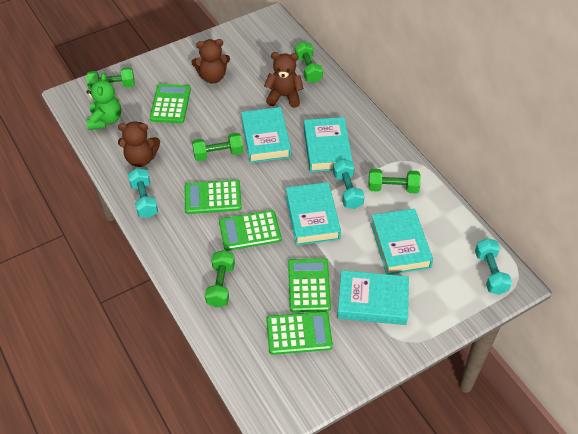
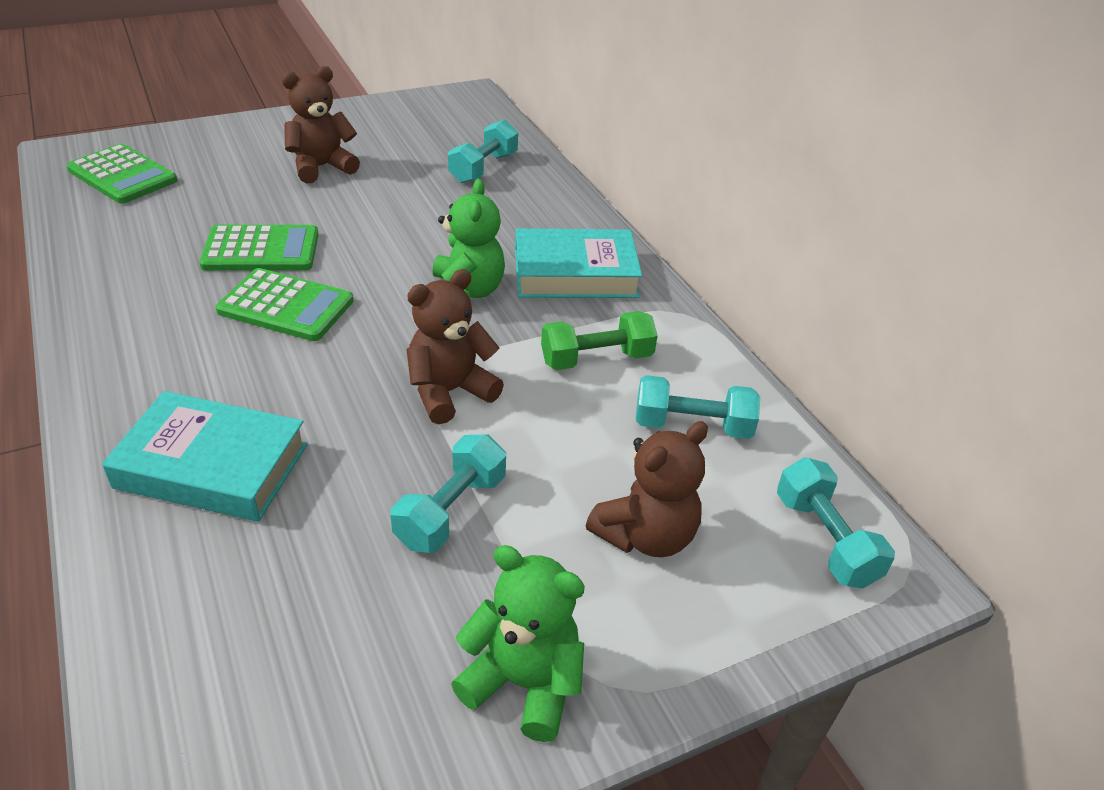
green calculator: 5 -> 3
green dumbbell: 5 -> 1
green teddy bear: 1 -> 2
turquoise book: 5 -> 2
turquoise dumbbell: 3 -> 4

